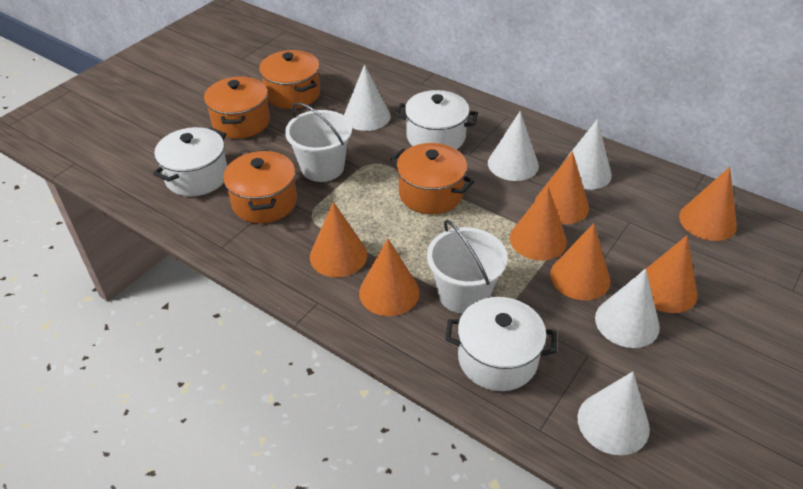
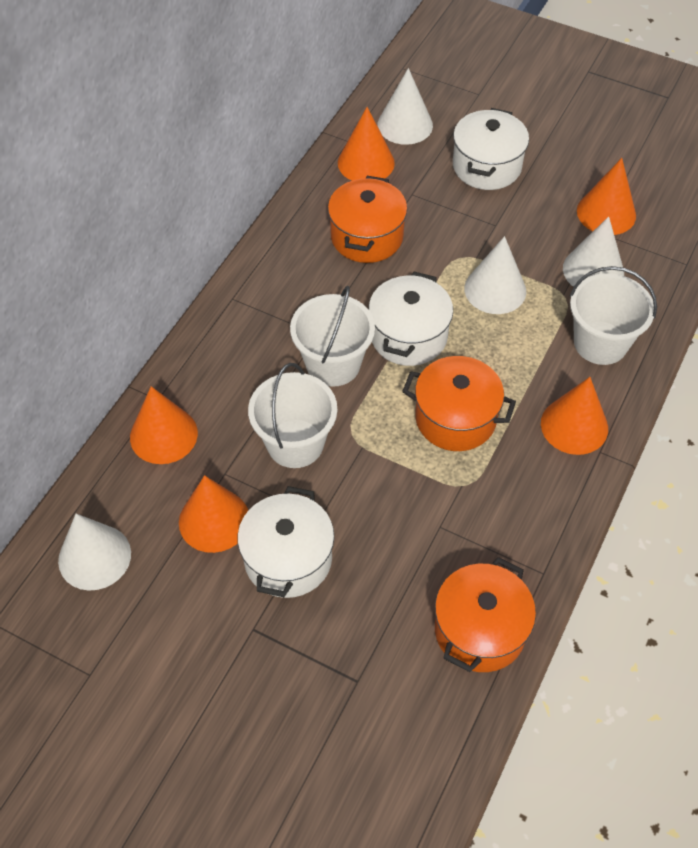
orange cone: 7 -> 5
orange pot: 4 -> 3
white bucket: 2 -> 3
white cone: 5 -> 4

